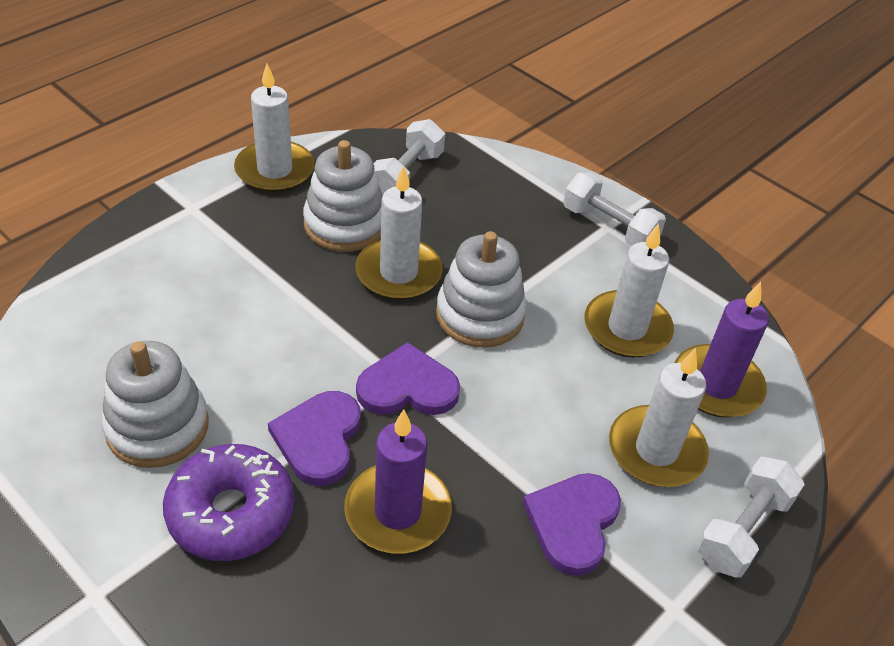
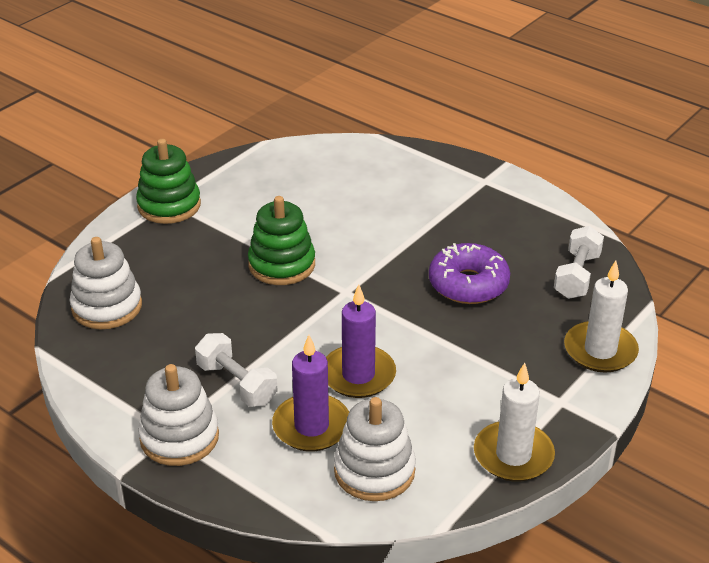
green stacking toy: 0 -> 2
purple heart: 3 -> 0
white candle: 4 -> 2
white dumbbell: 3 -> 2

